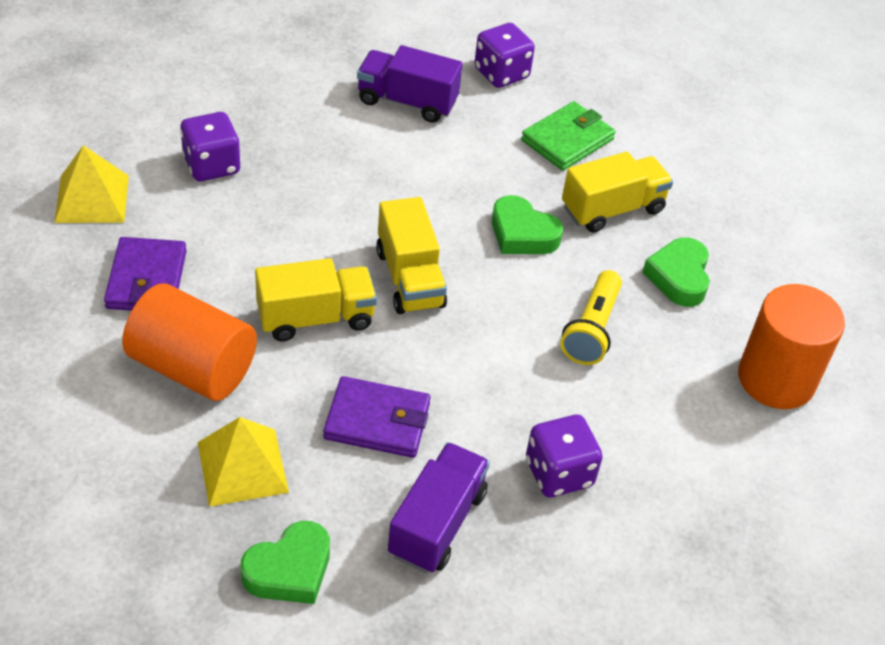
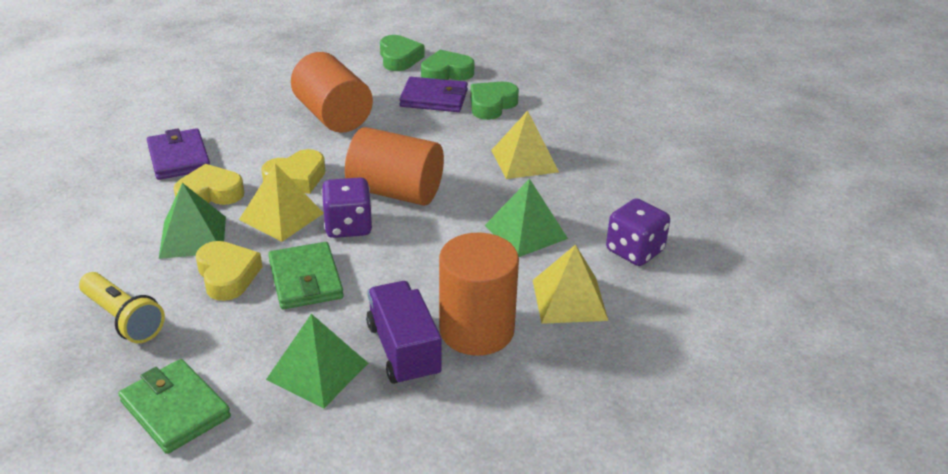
green pyramid: 0 -> 3
green wallet: 1 -> 2
orange cylinder: 2 -> 3
purple dice: 3 -> 2
purple truck: 2 -> 1
yellow heart: 0 -> 3
yellow pyramid: 2 -> 3
yellow truck: 3 -> 0

